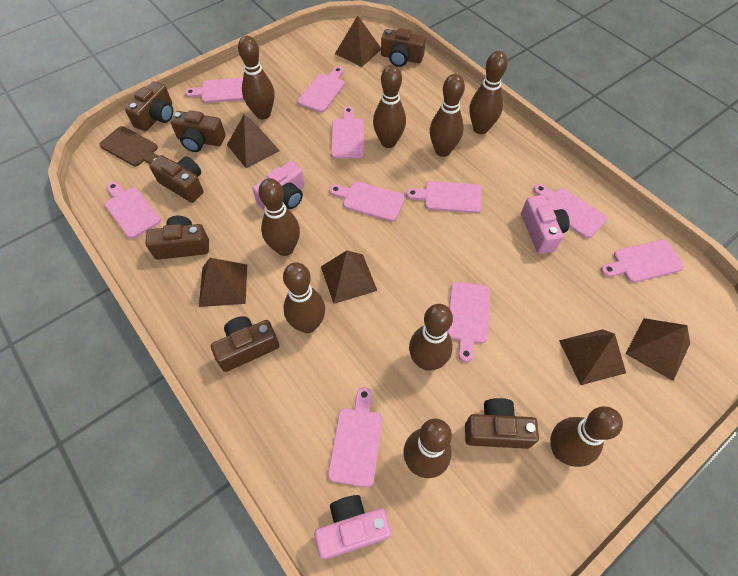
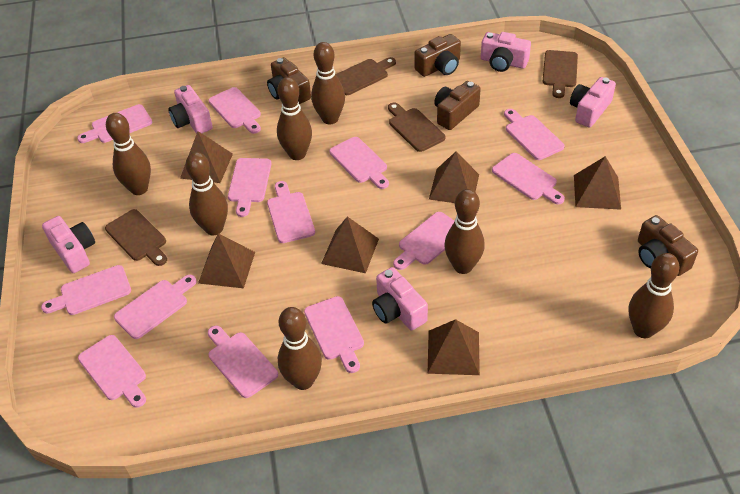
brown bowling pin: 9 -> 7
brown camera: 7 -> 4
brown cutting board: 1 -> 4
pink camera: 3 -> 5
pink cutting board: 10 -> 13

